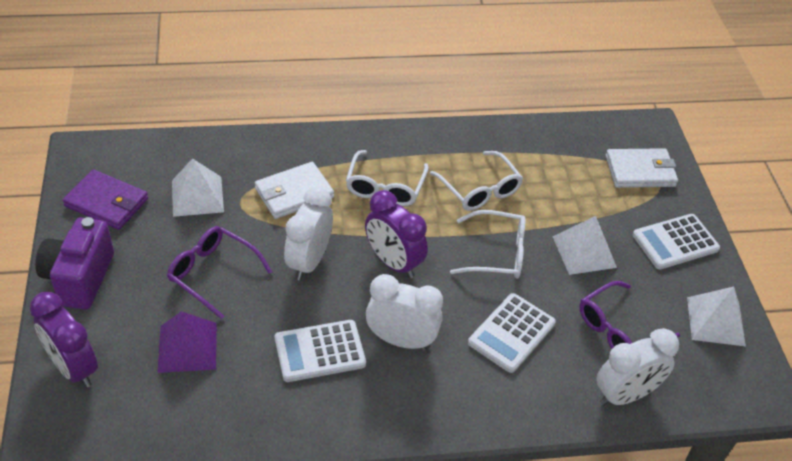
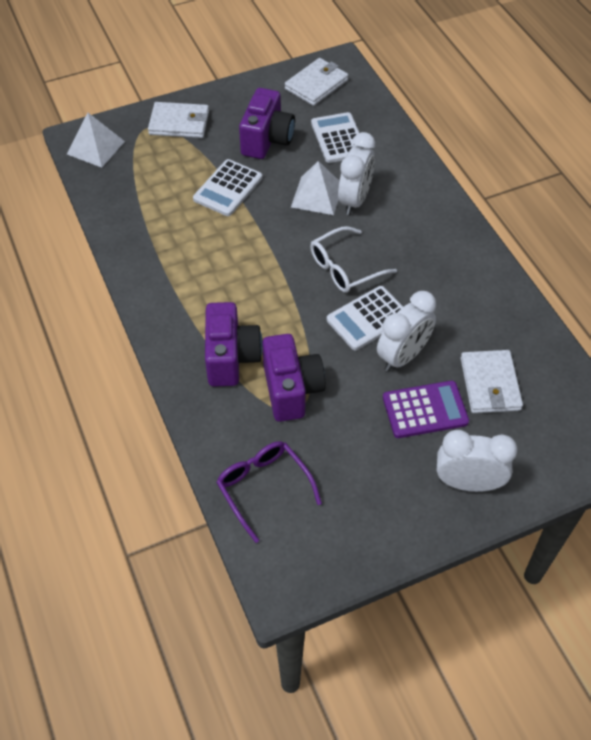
purple calculator: 0 -> 1
purple camera: 1 -> 3
purple clock: 2 -> 0
purple glasses: 2 -> 1
purple pyramid: 1 -> 0
purple wallet: 1 -> 0
white glasses: 3 -> 1
white pyramid: 3 -> 2
white wallet: 2 -> 3

